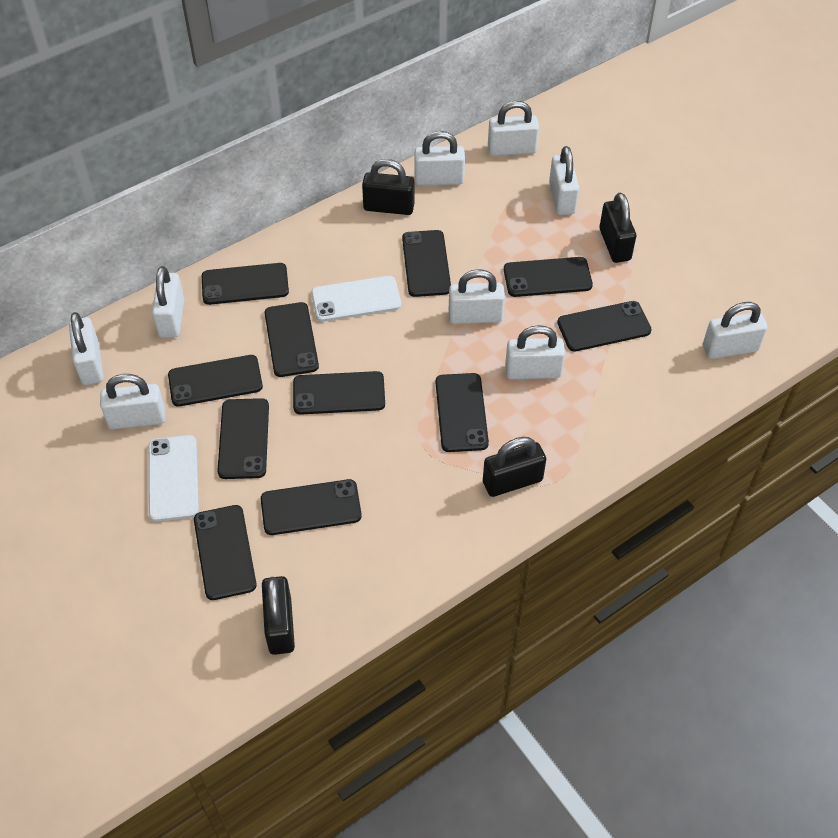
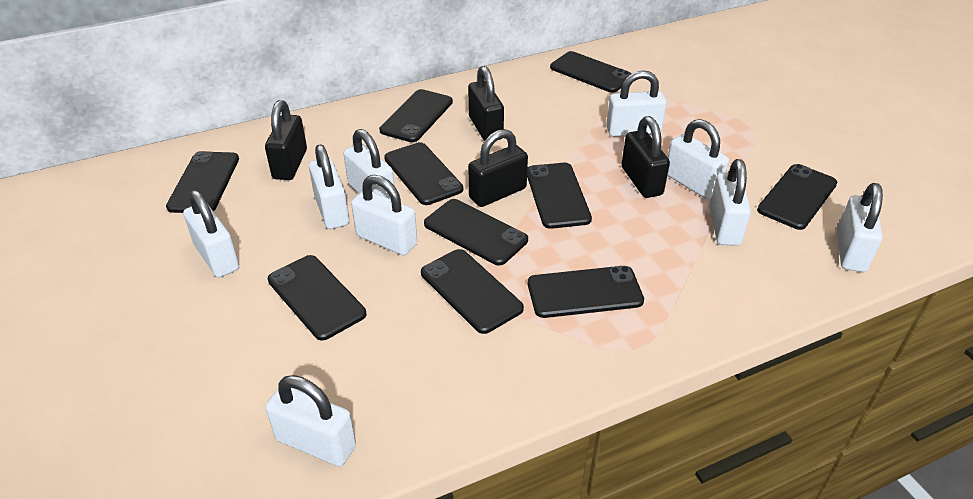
black phone: 11 -> 10
white phone: 2 -> 0

